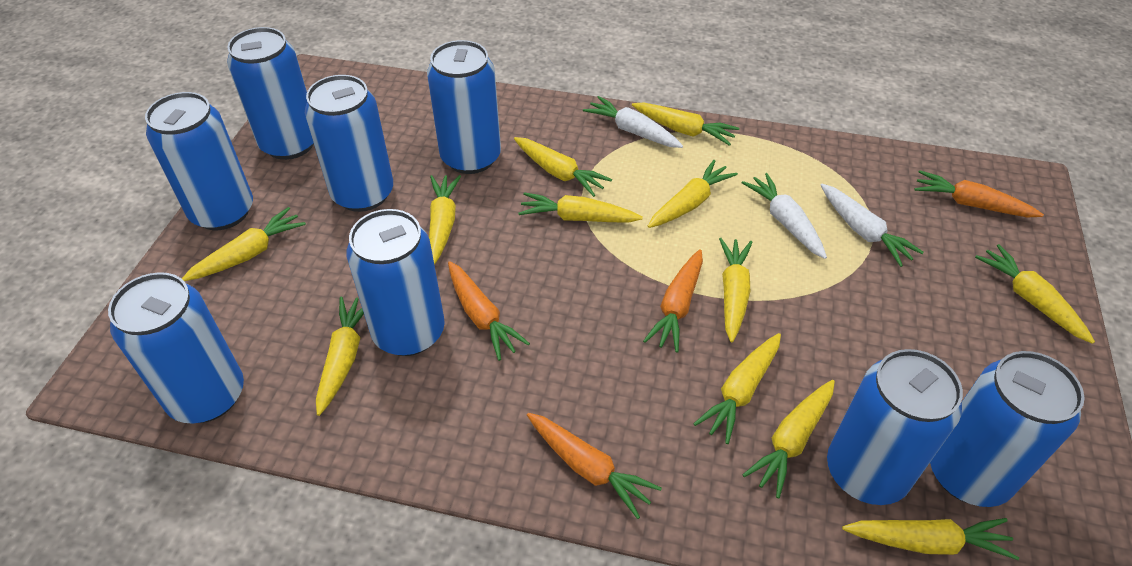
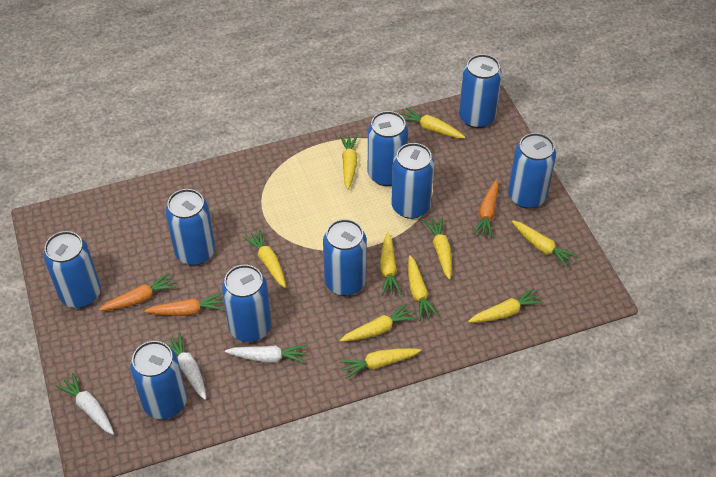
blue can: 8 -> 9
orange carrot: 4 -> 3
yellow carrot: 12 -> 10

